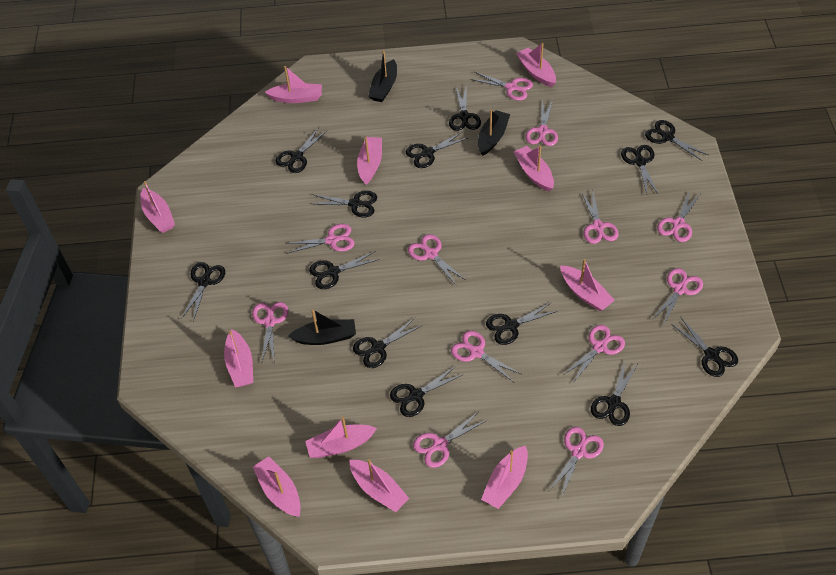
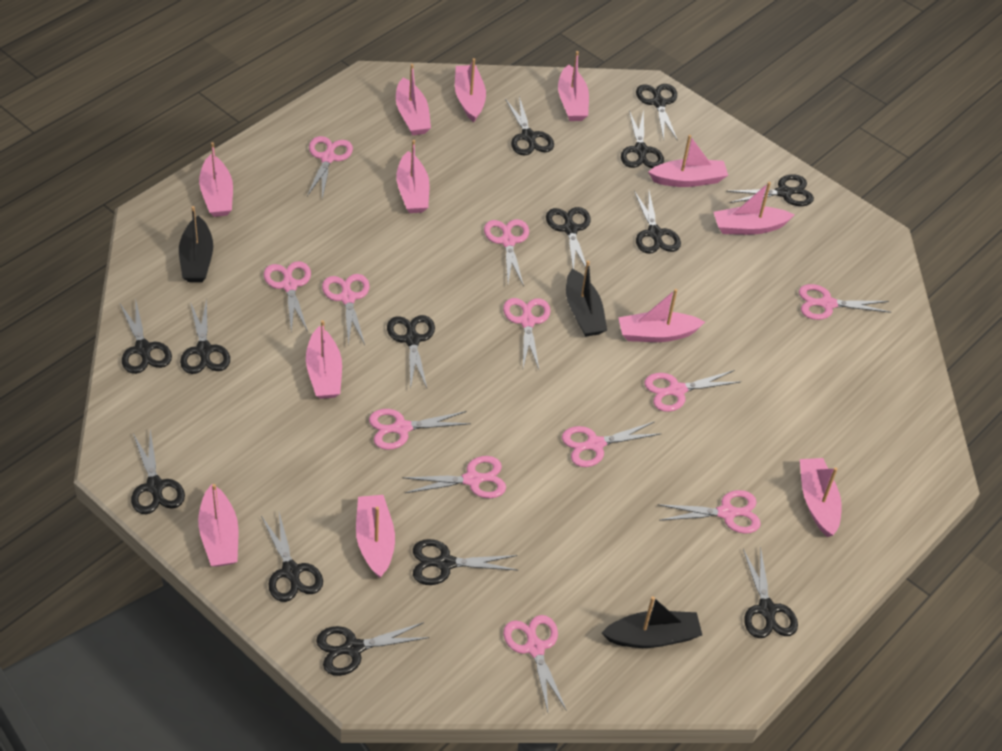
black scissors: 13 -> 14
pink boat: 11 -> 12

